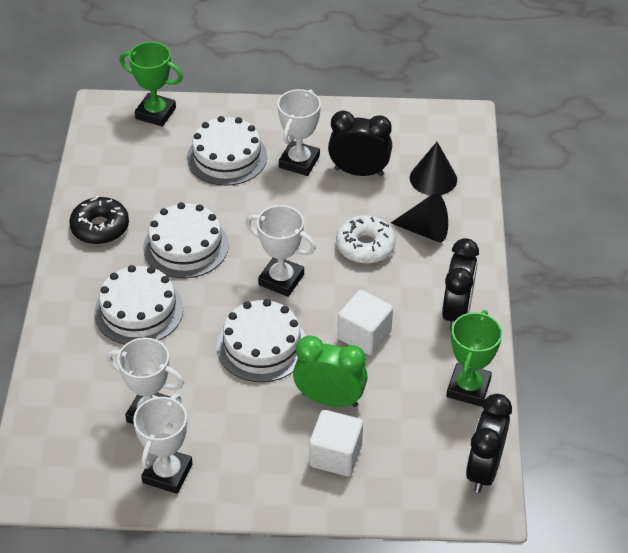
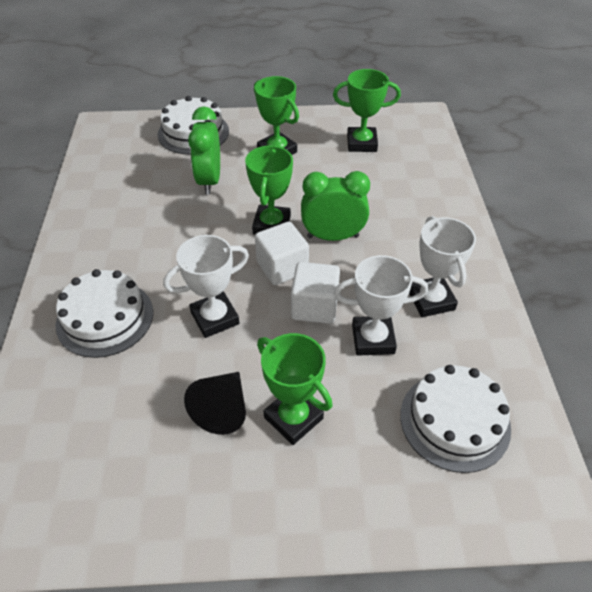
black clock: 3 -> 0
black cone: 2 -> 1
black donut: 1 -> 0
green clock: 1 -> 2
green trophy: 2 -> 4
white cake: 4 -> 3
white donut: 1 -> 0
white trophy: 4 -> 3

